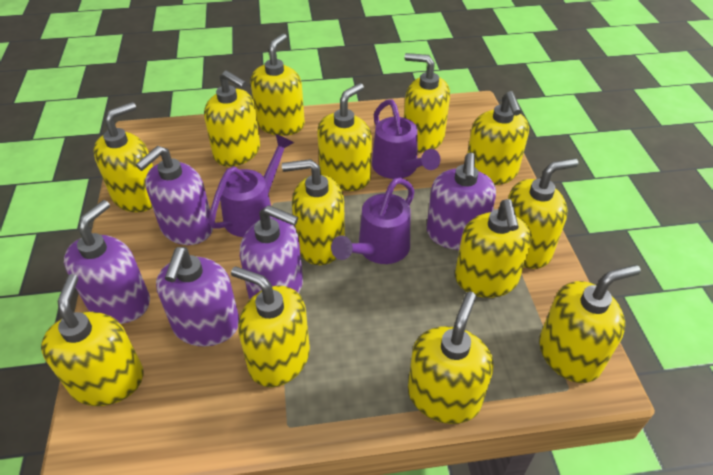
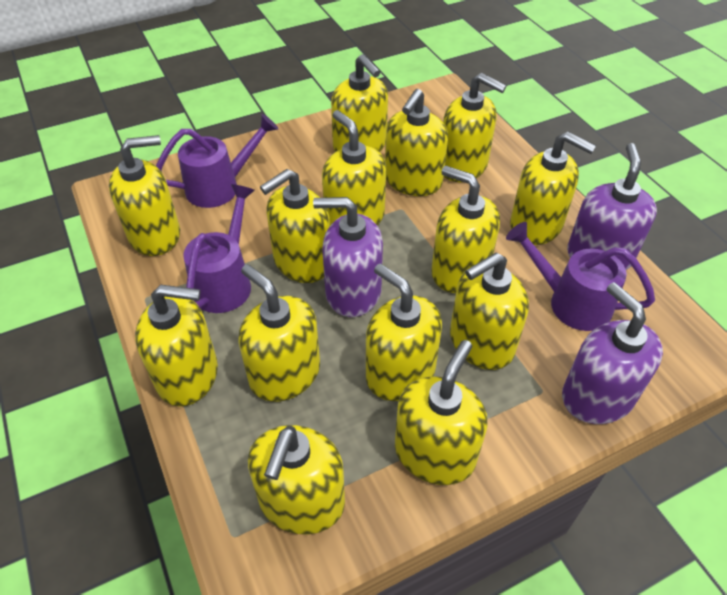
purple soap dispenser: 5 -> 3
yellow soap dispenser: 13 -> 14

